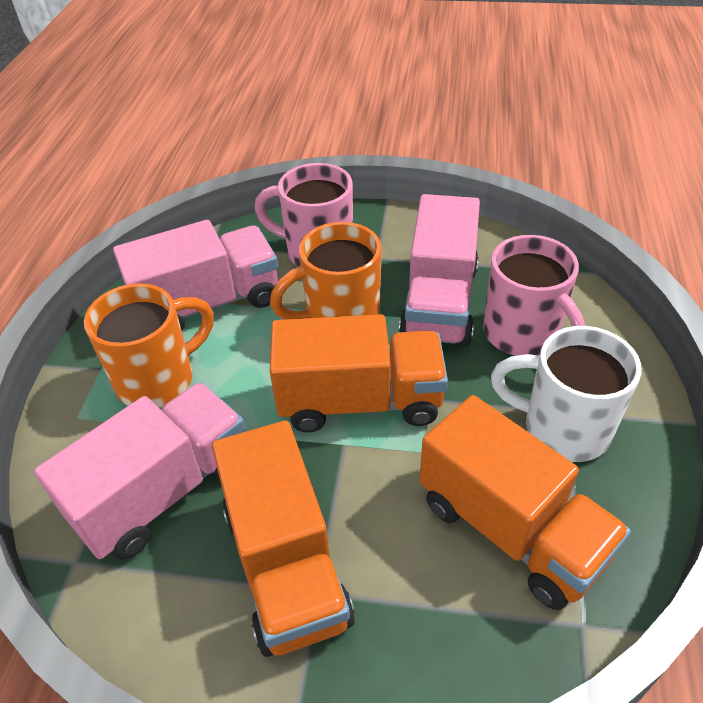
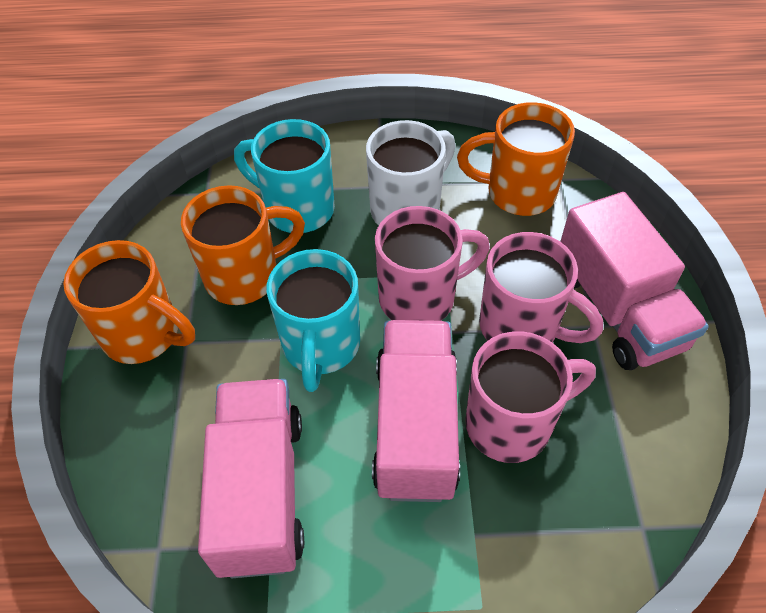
orange mug: 2 -> 3
orange truck: 3 -> 0
pink mug: 2 -> 3
turquoise mug: 0 -> 2

